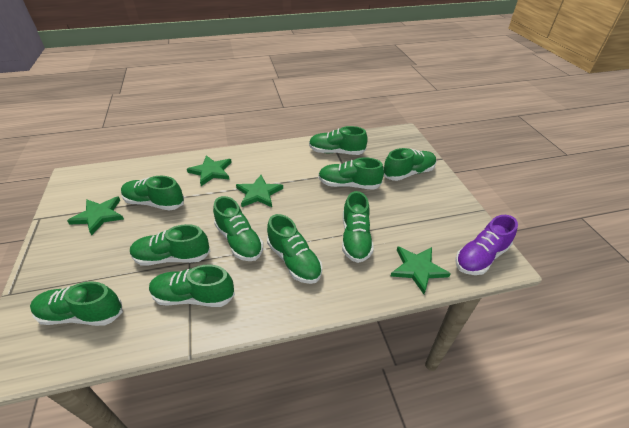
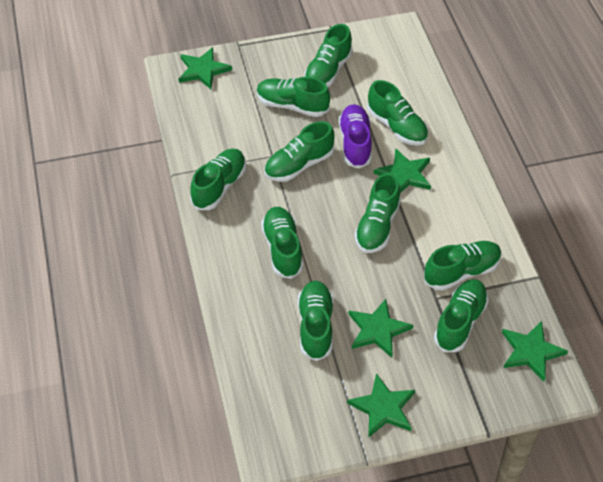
green star: 4 -> 5

